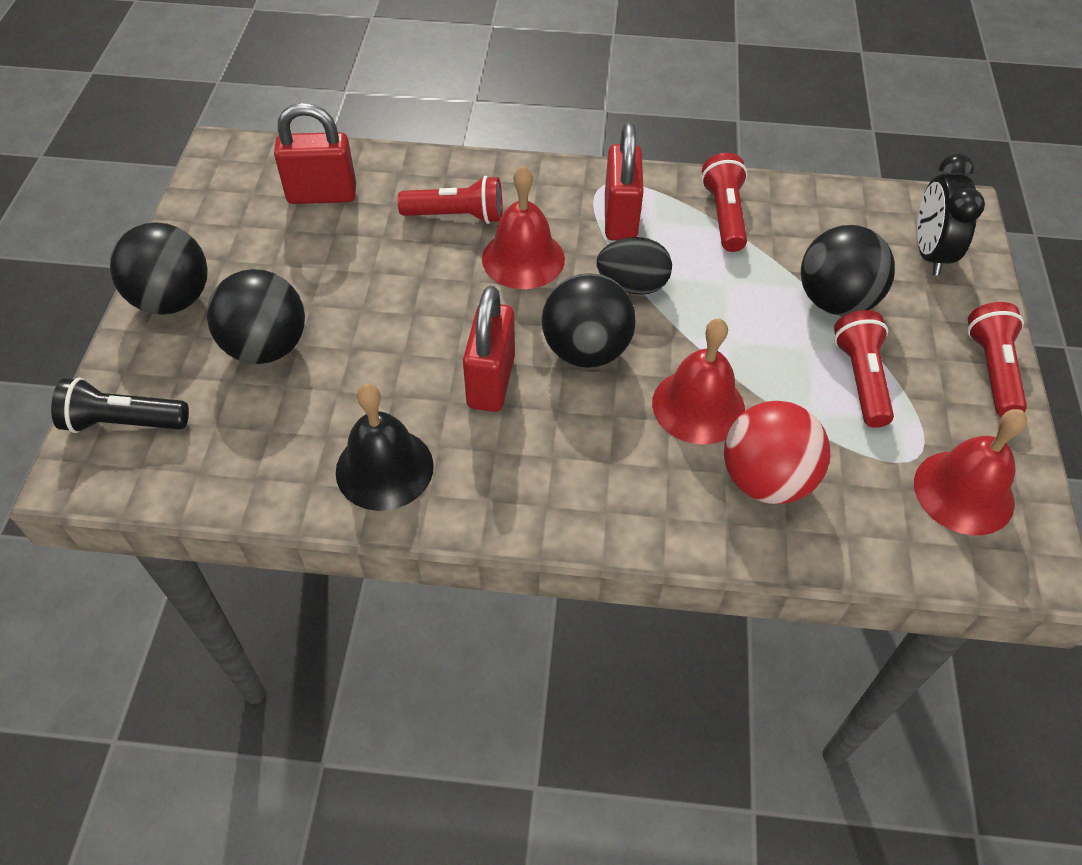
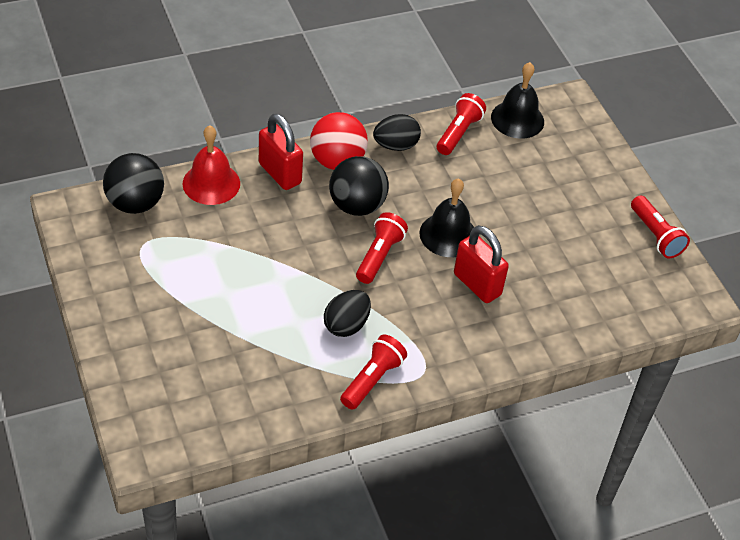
black ball: 4 -> 2
black bell: 1 -> 2
black clock: 1 -> 0
black egg: 1 -> 2
black flashlight: 1 -> 0
red bell: 3 -> 1
red padlock: 3 -> 2

